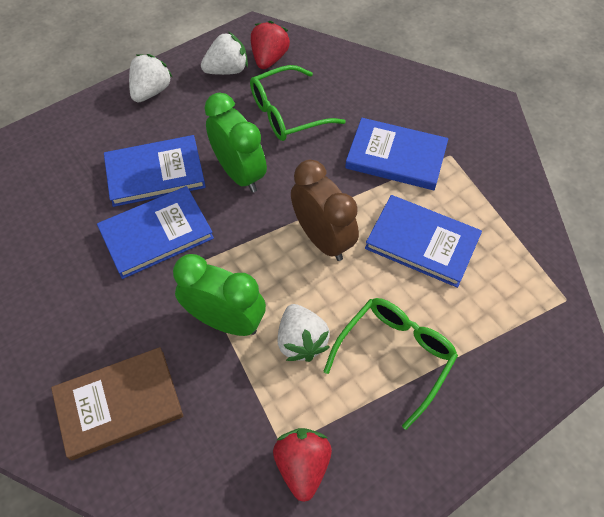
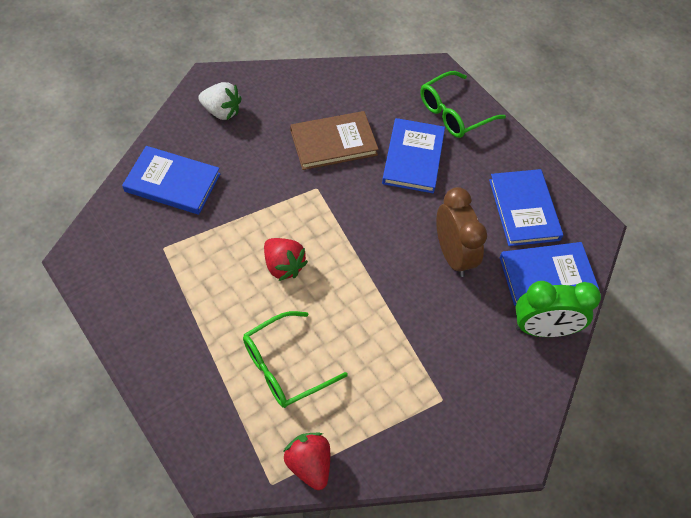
green clock: 2 -> 1
white strawberry: 3 -> 1

